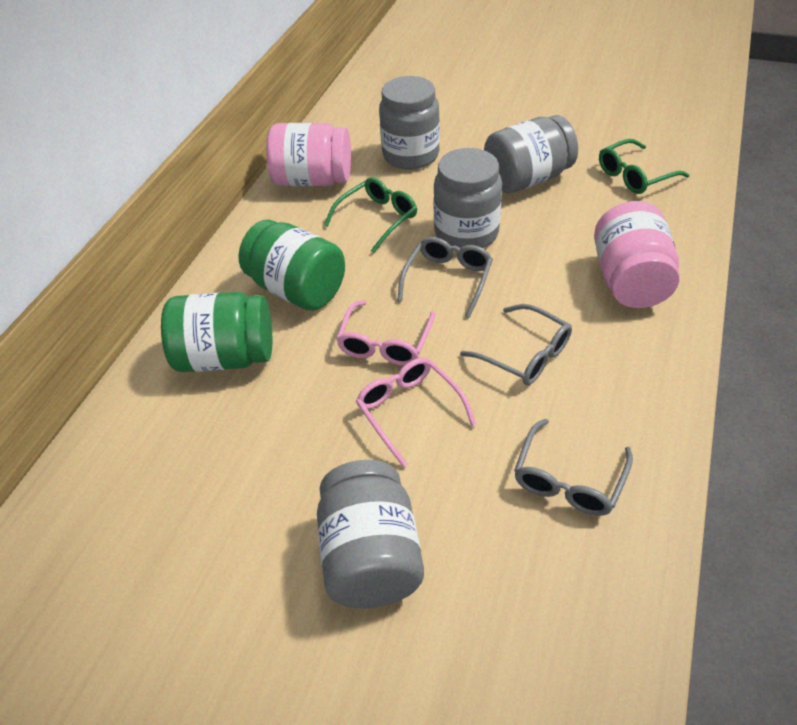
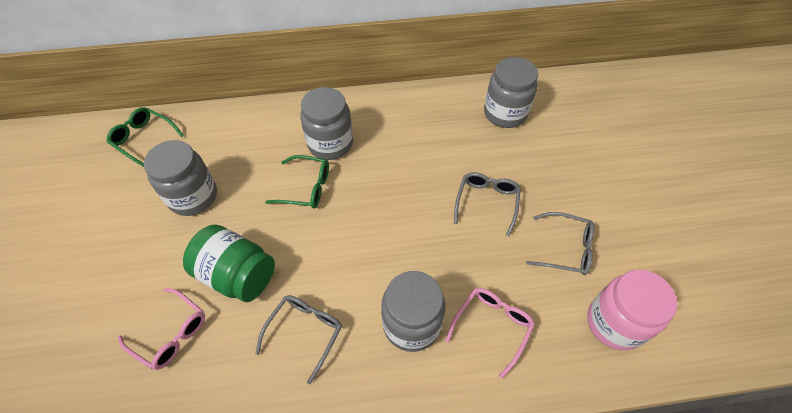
green jar: 2 -> 1
pink jar: 2 -> 1

